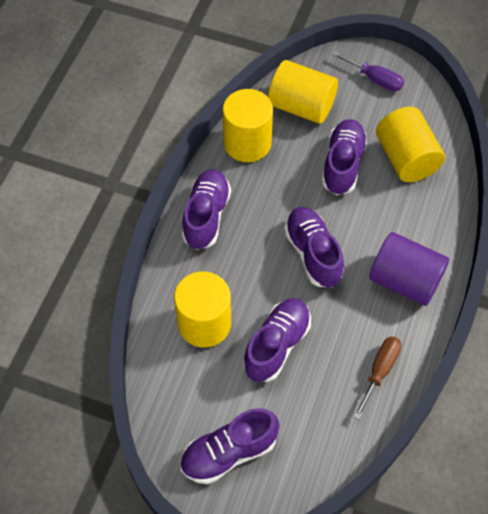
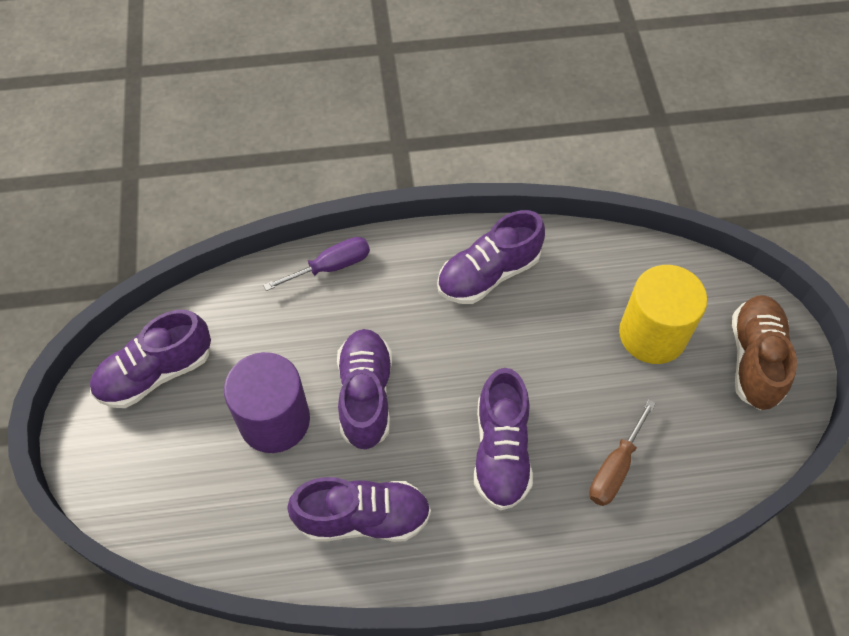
brown shoe: 0 -> 1
yellow cylinder: 4 -> 1

